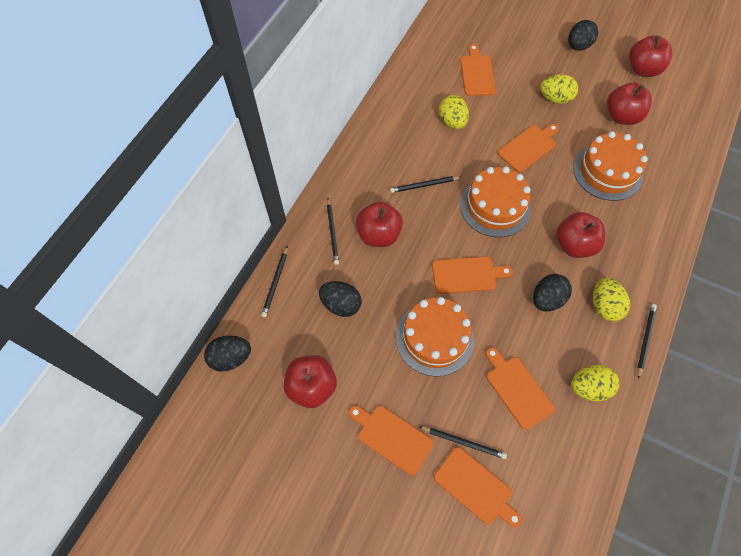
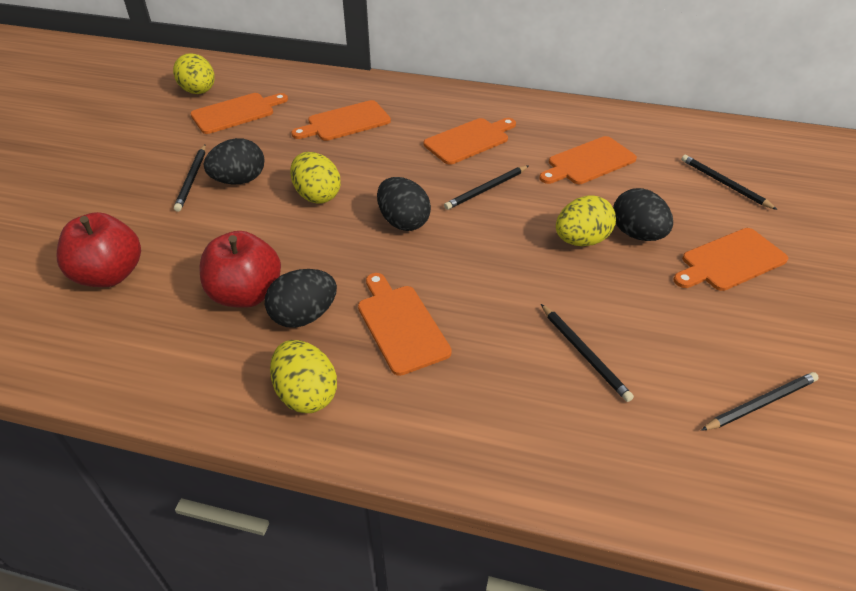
orange cake: 3 -> 0
red apple: 5 -> 2

